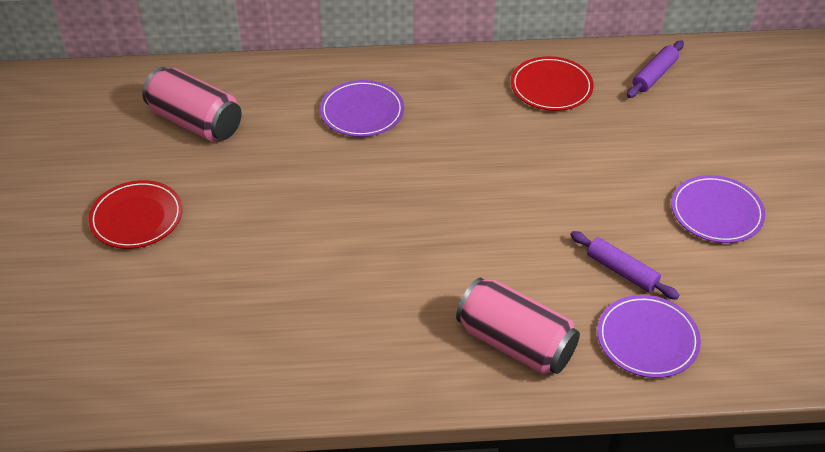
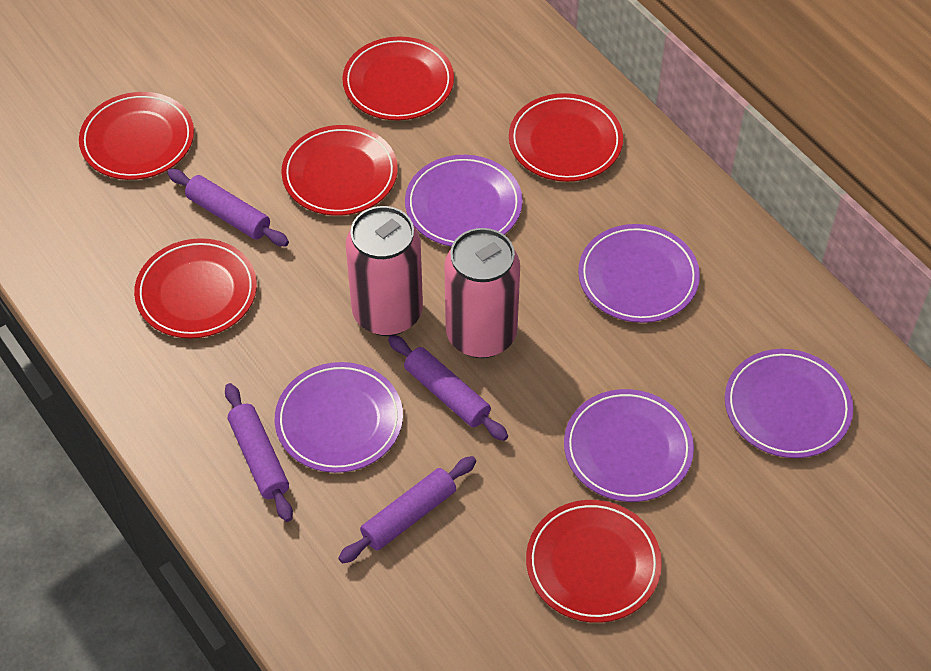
purple plate: 3 -> 5
purple rolling pin: 2 -> 4
red plate: 2 -> 6

